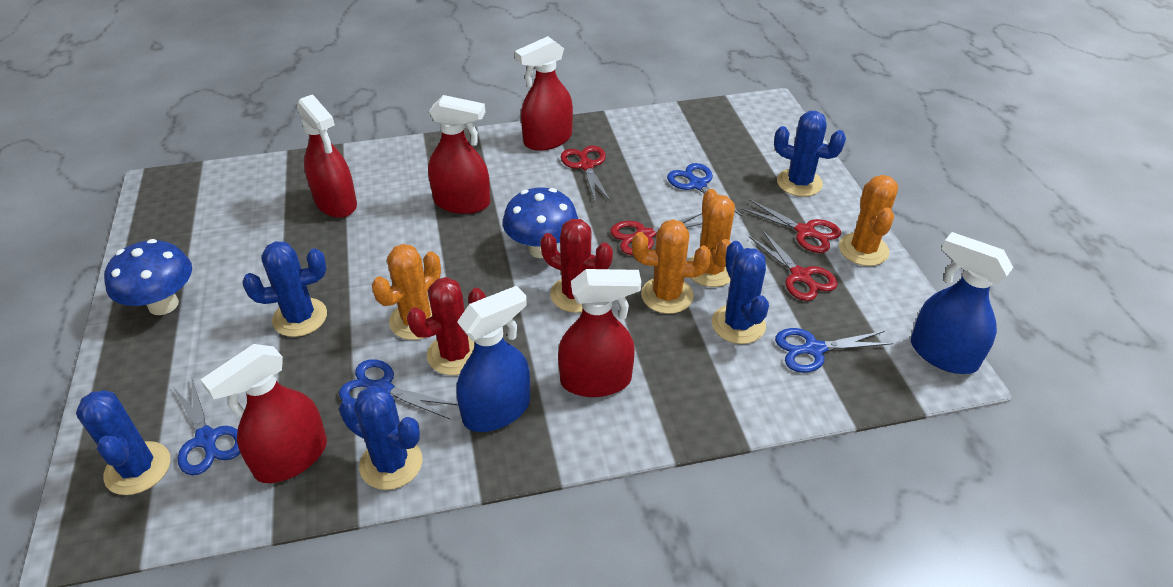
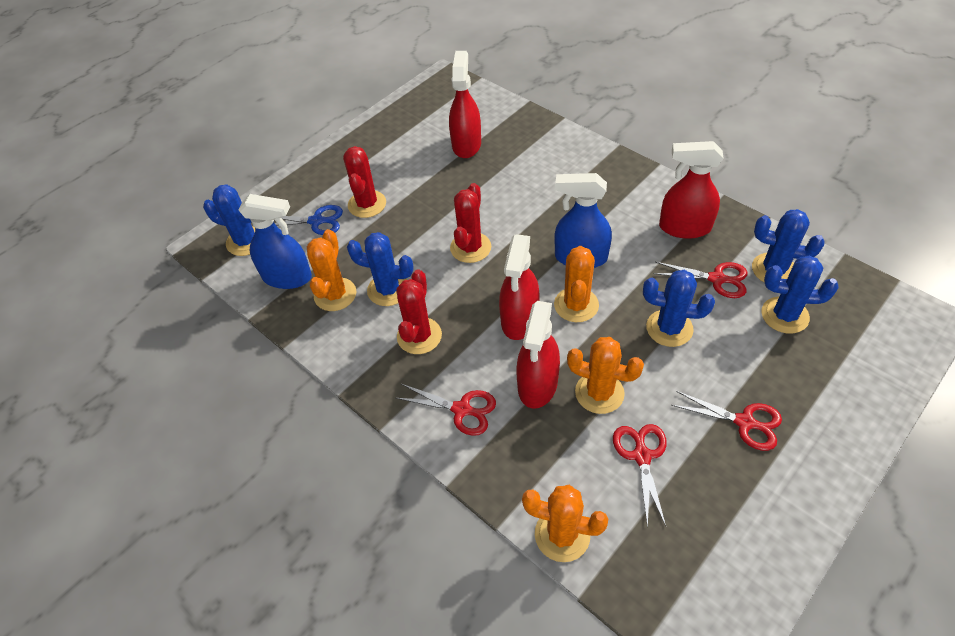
blue mushroom: 2 -> 0
blue scissors: 4 -> 1
red cactus: 2 -> 3
red spray bottle: 5 -> 4

